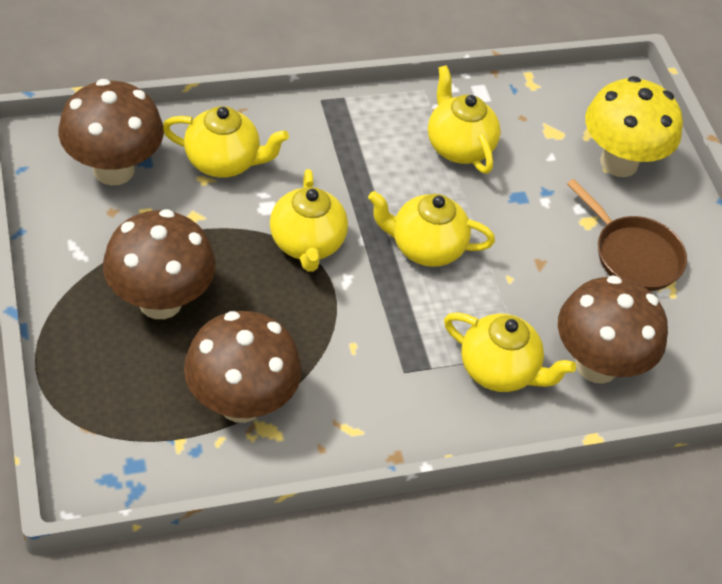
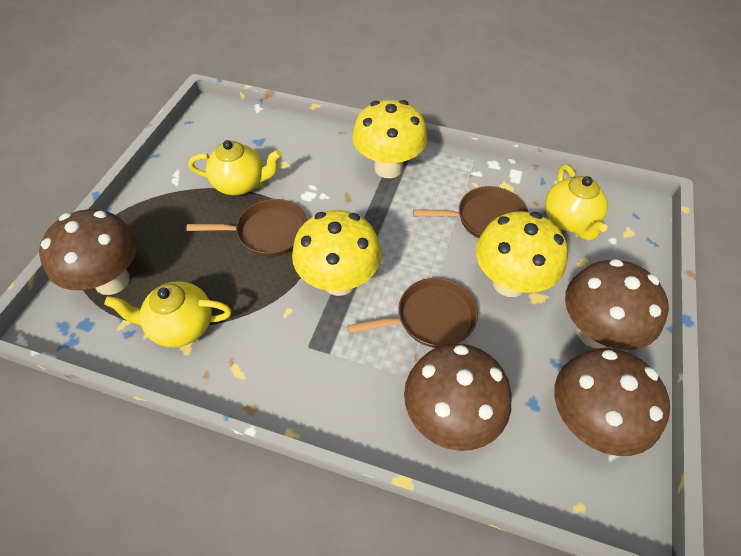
brown pan: 1 -> 3
yellow mushroom: 1 -> 3
yellow teapot: 5 -> 3

